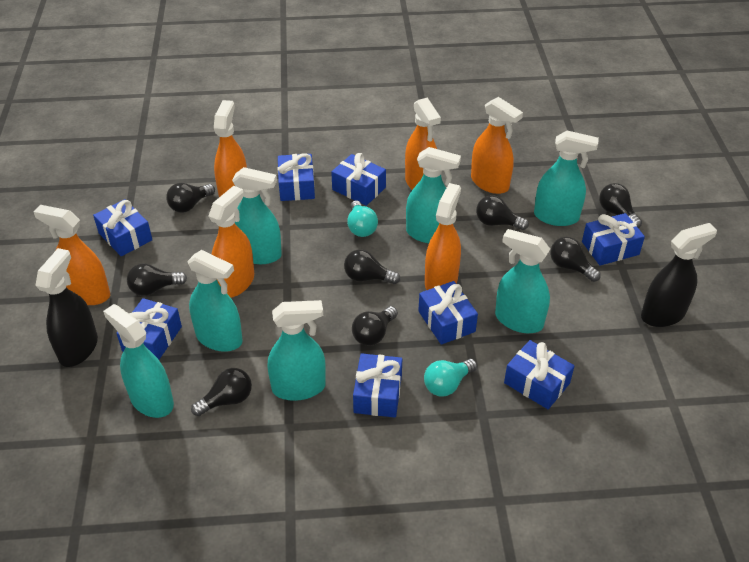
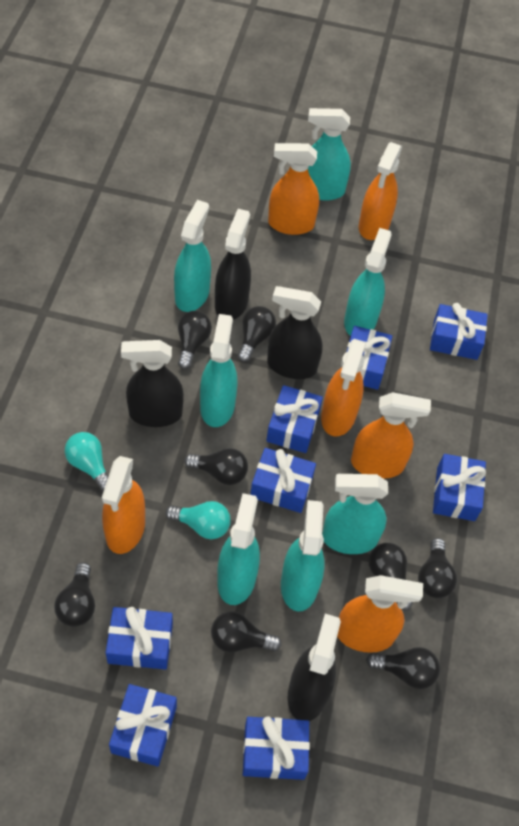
black spray bottle: 2 -> 4

